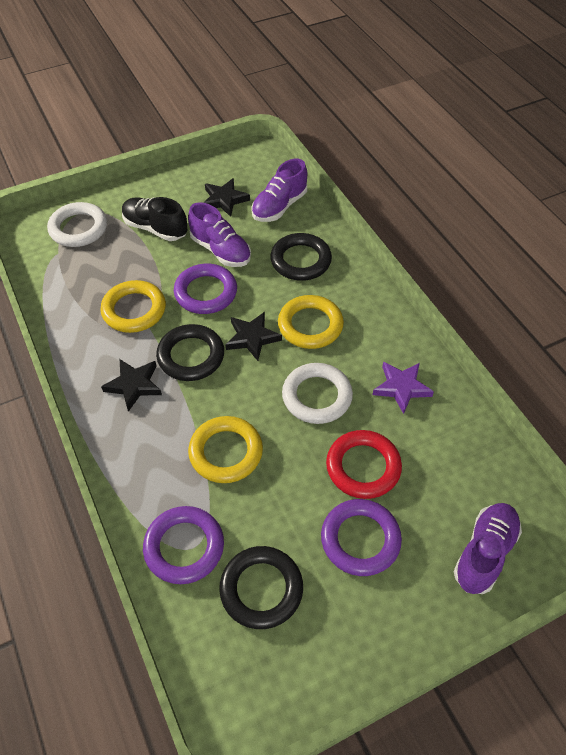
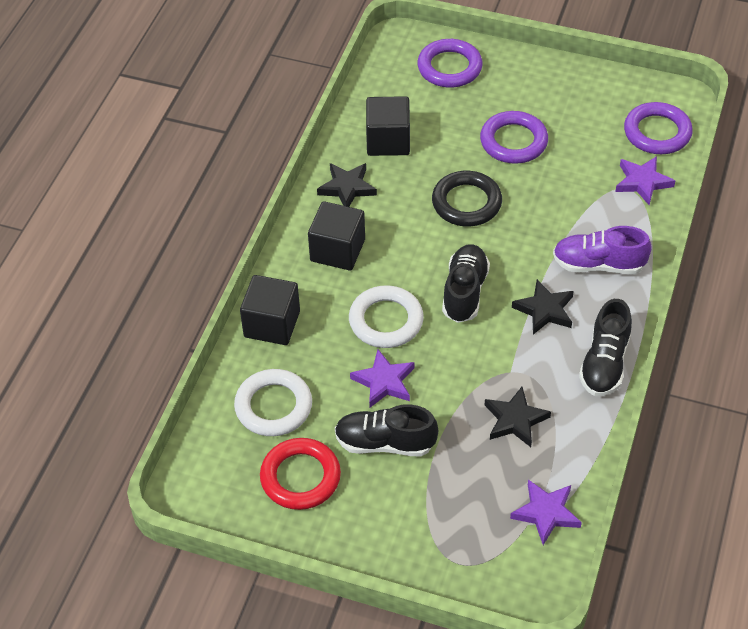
black cube: 0 -> 3
black ring: 3 -> 1
black shoe: 1 -> 3
purple shoe: 3 -> 1
purple star: 1 -> 3
yellow ring: 3 -> 0

